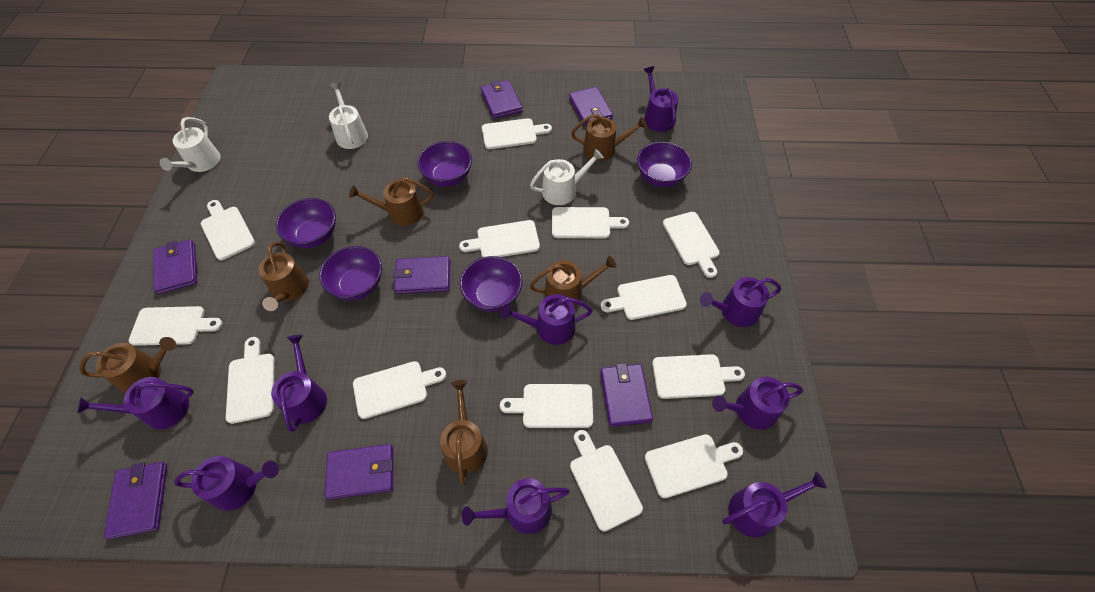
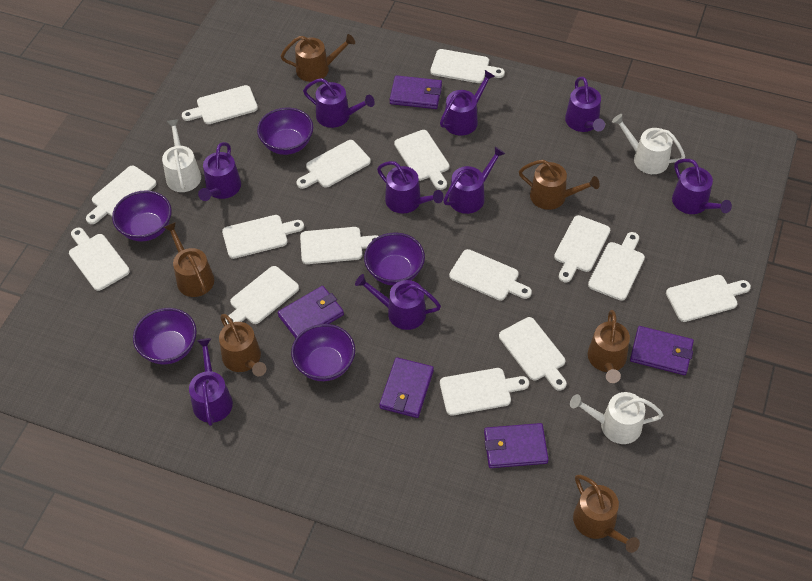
purple wallet: 7 -> 5
white cutting board: 13 -> 15

